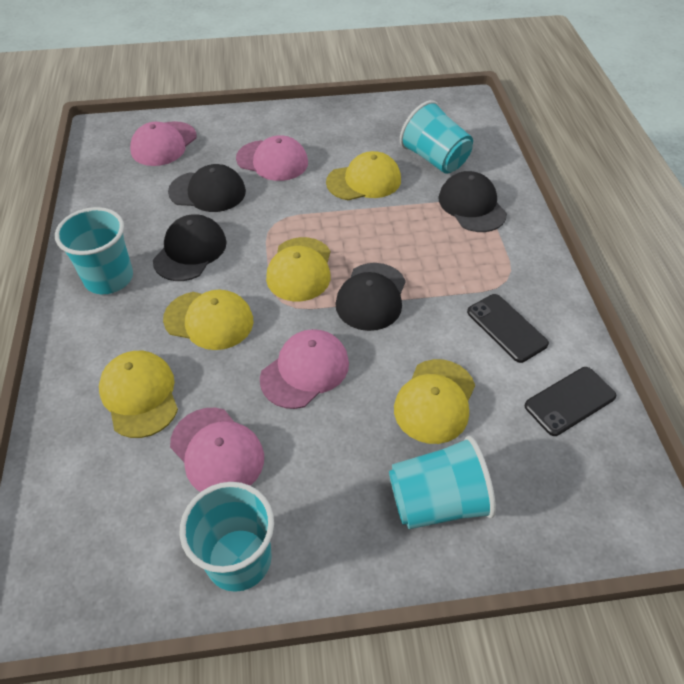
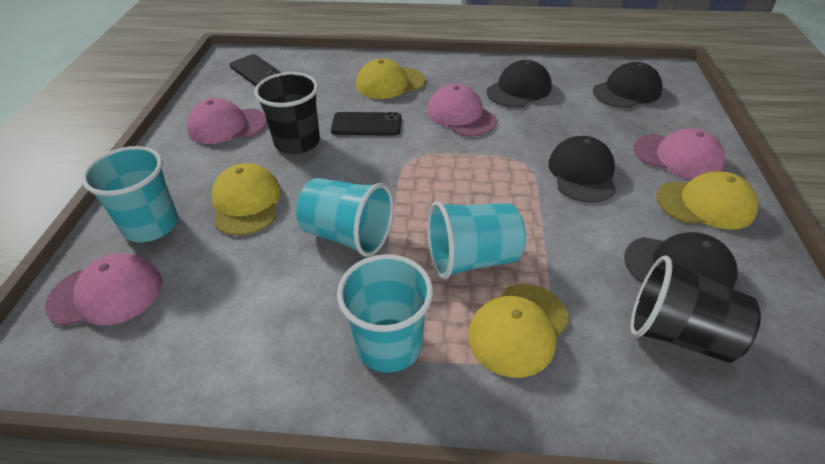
black cup: 0 -> 2
yellow cap: 5 -> 4

